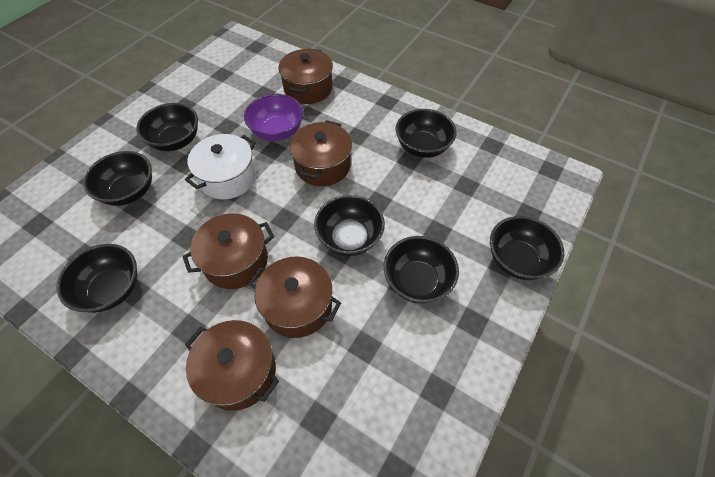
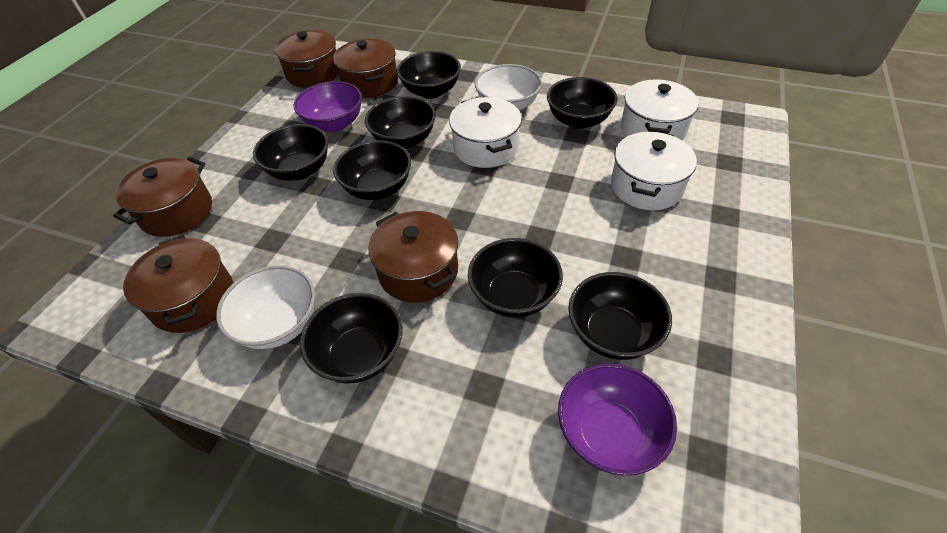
black bowl: 7 -> 8
purple bowl: 1 -> 2
white bowl: 0 -> 2
white pot: 1 -> 3

